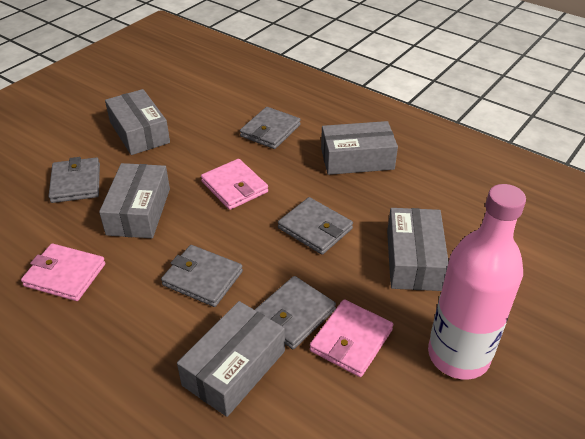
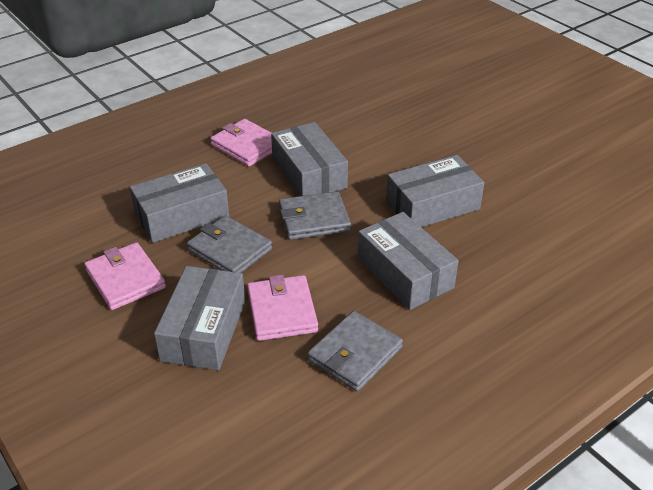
grey wallet: 5 -> 3
pink bottle: 1 -> 0

